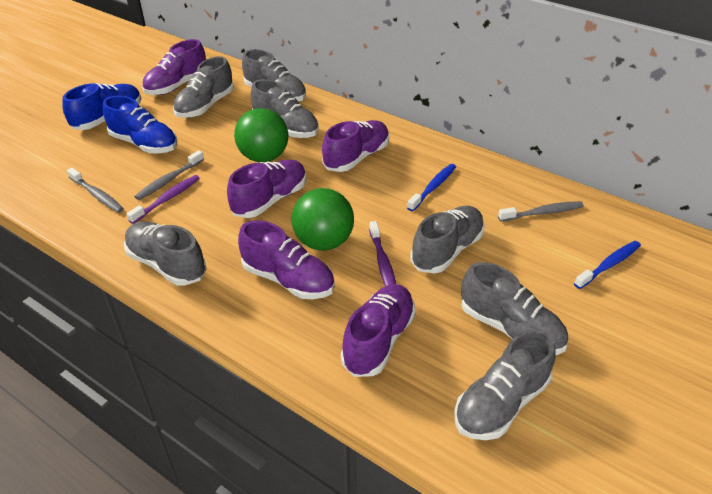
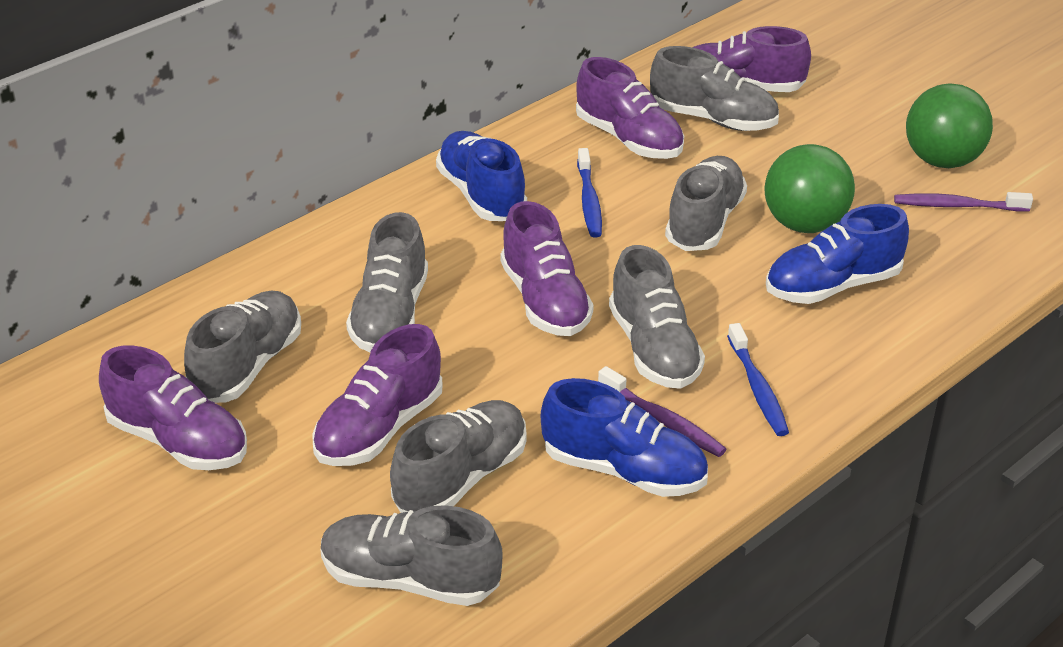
blue shoe: 2 -> 3
grey toothbrush: 3 -> 0

